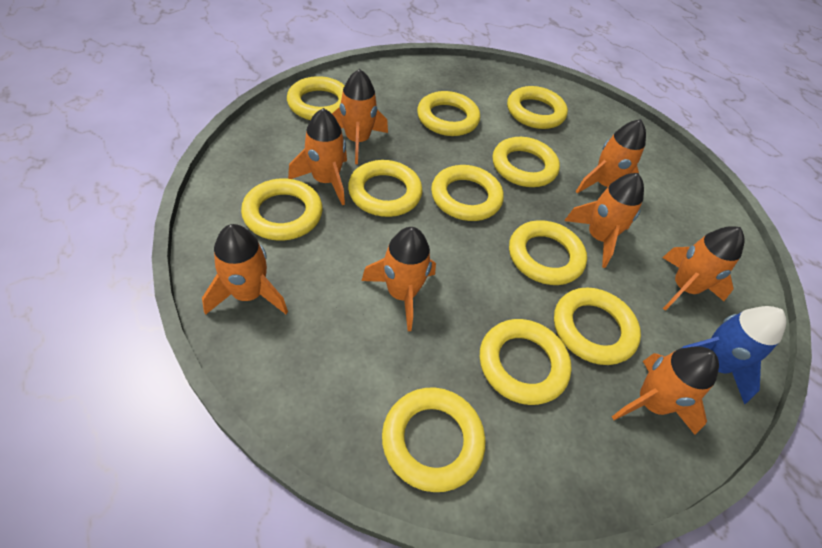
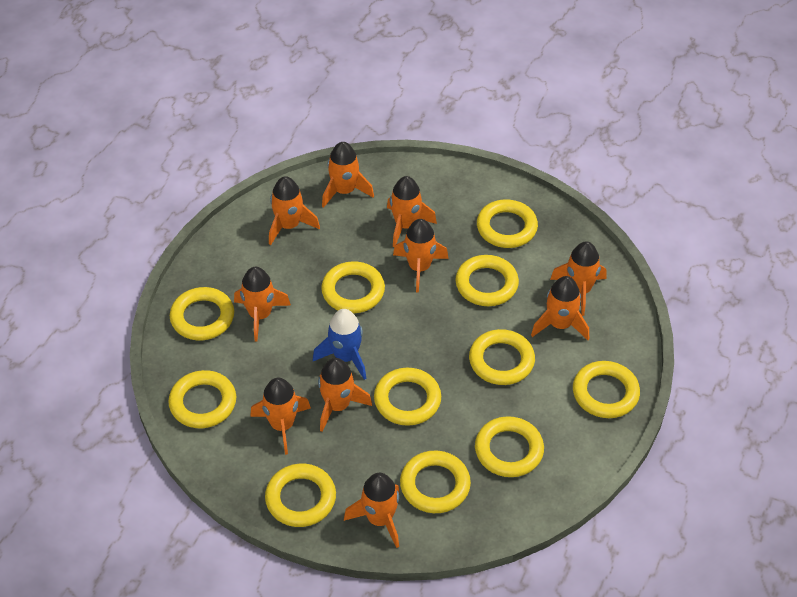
orange rocket: 8 -> 10

